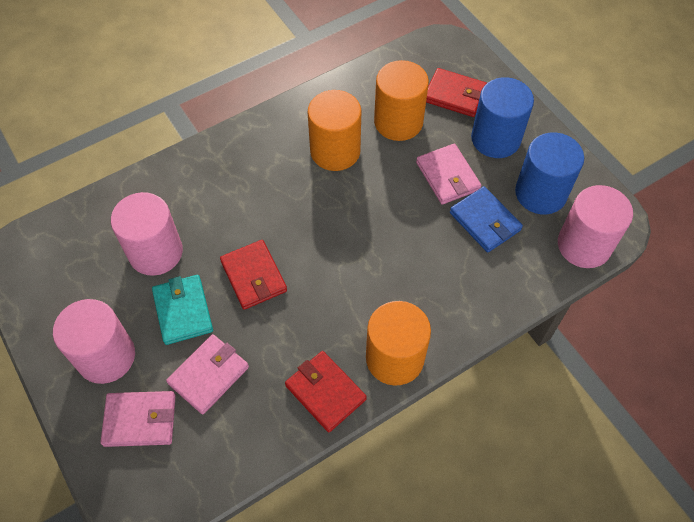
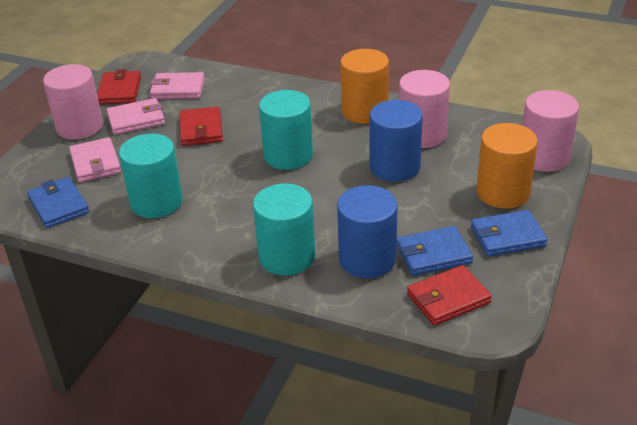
blue wallet: 1 -> 3
orange cylinder: 3 -> 2
turquoise cylinder: 0 -> 3
turquoise wallet: 1 -> 0

